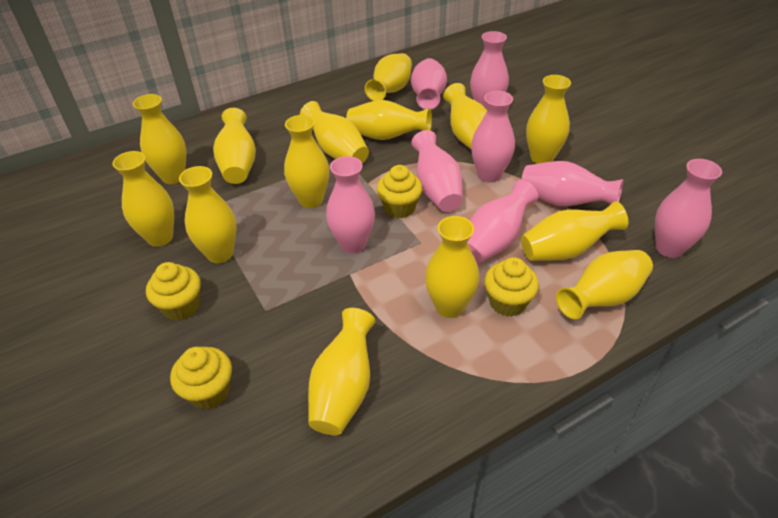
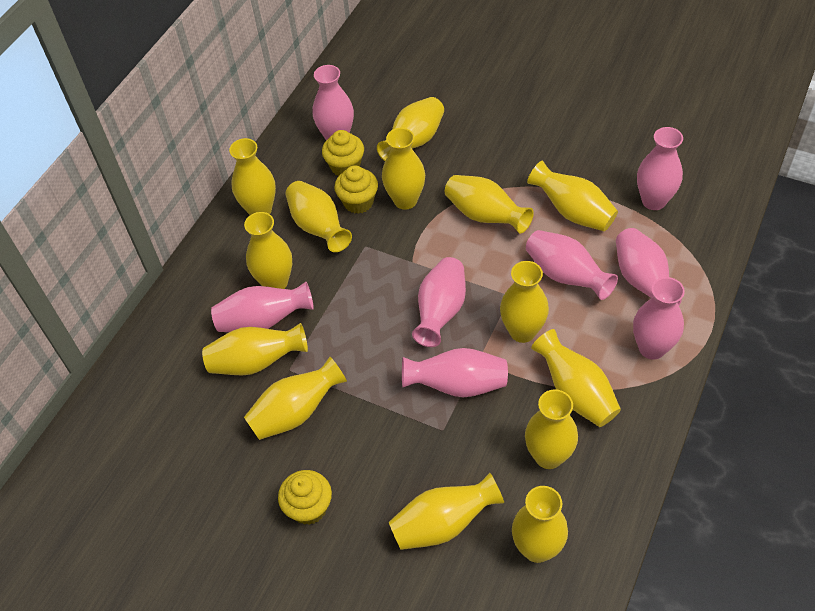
yellow cupcake: 4 -> 3

